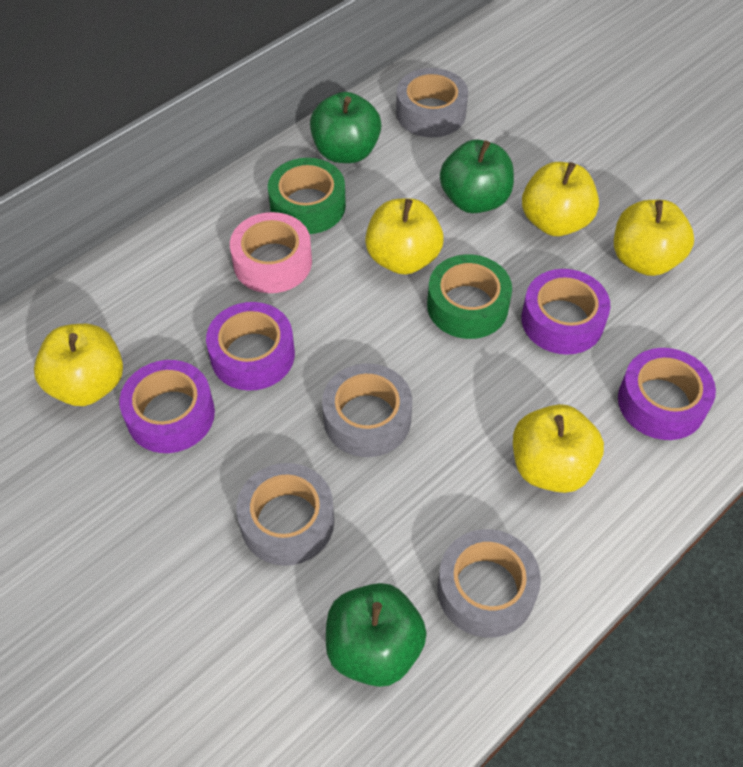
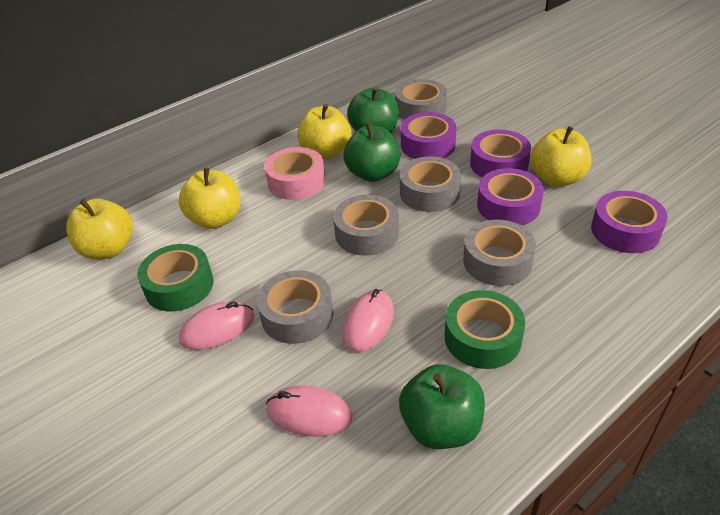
grey tape: 4 -> 5
pink mouse: 0 -> 3
yellow apple: 5 -> 4

